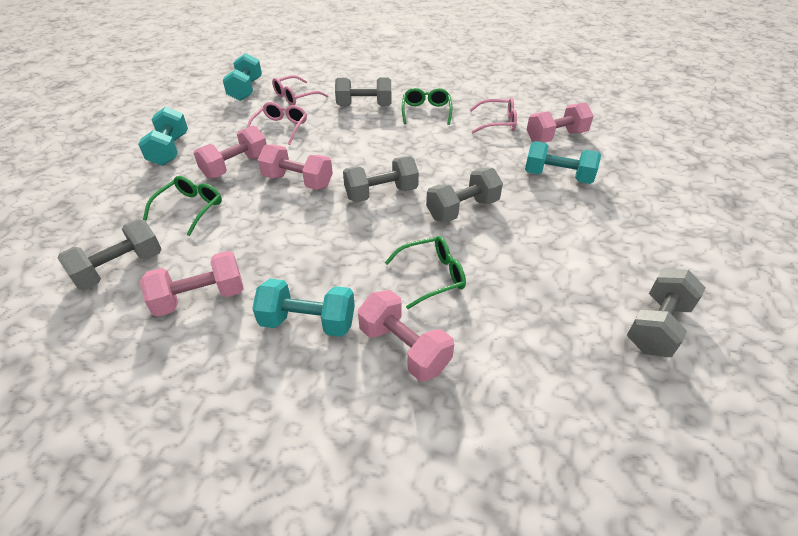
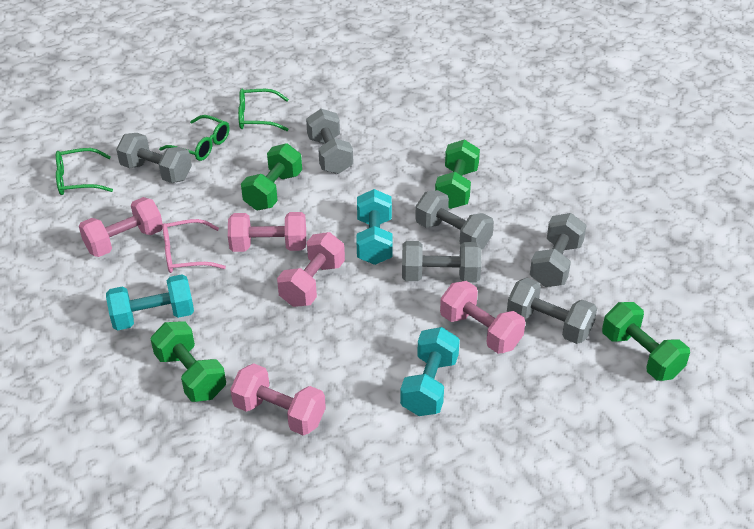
green dumbbell: 0 -> 4
grey dumbbell: 5 -> 6
pink glasses: 3 -> 1
turquoise dumbbell: 4 -> 3

